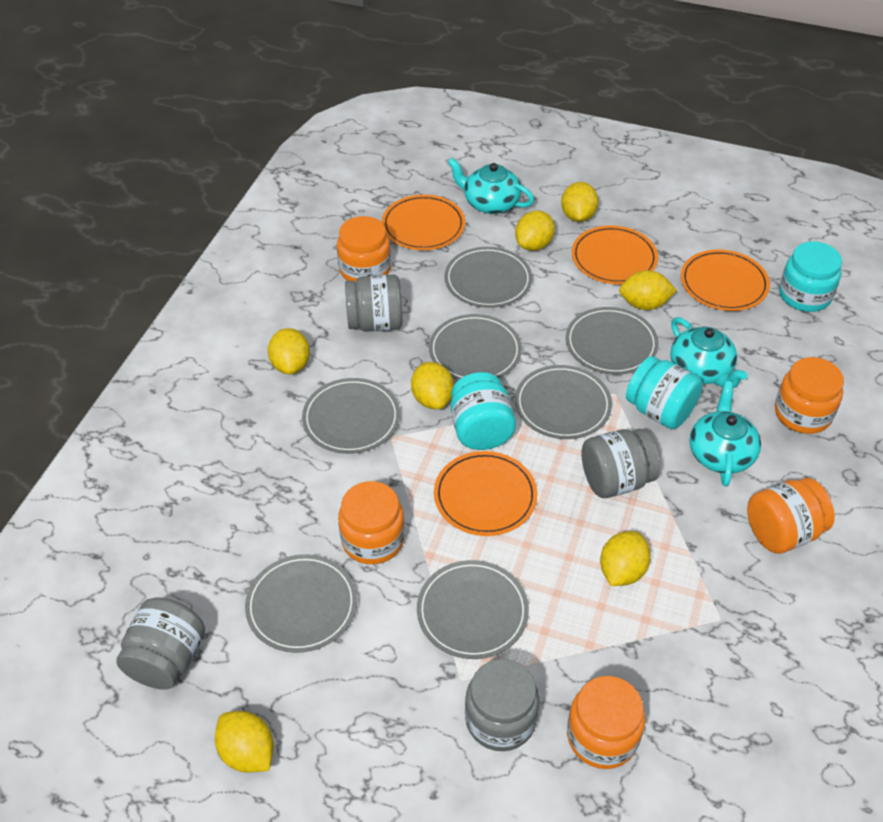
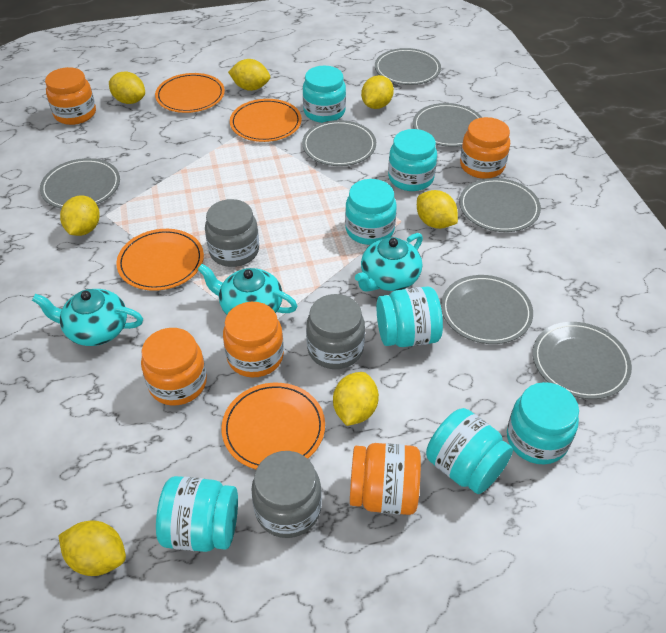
grey jar: 4 -> 3
turquoise jar: 3 -> 7

